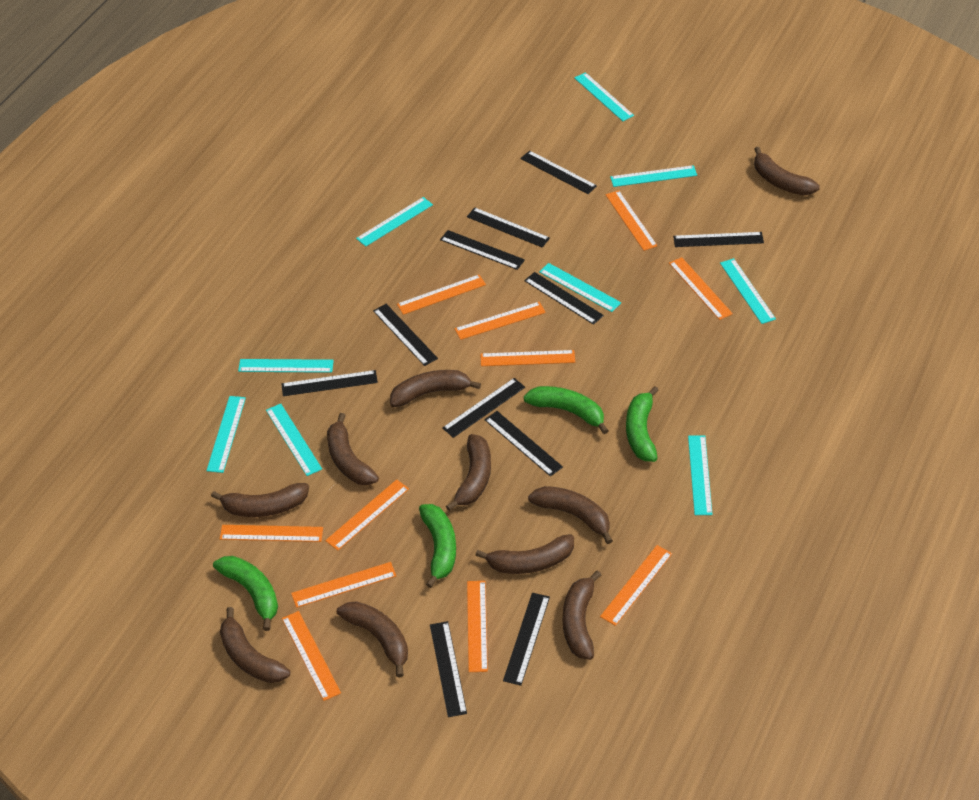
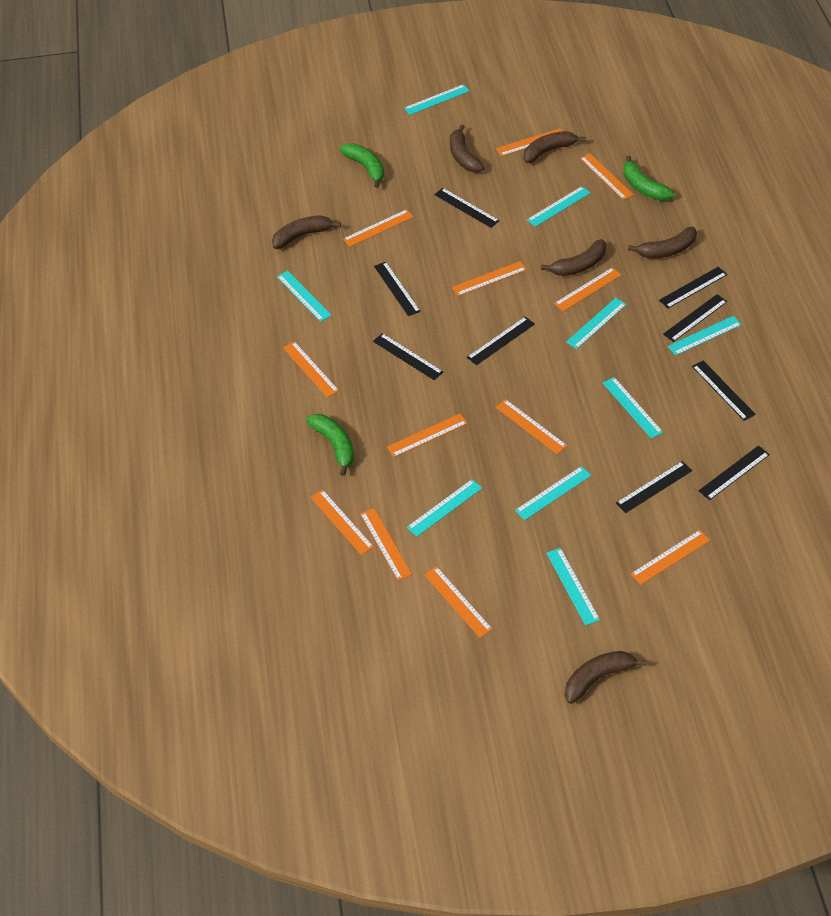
black ruler: 11 -> 9
brown banana: 10 -> 6
green banana: 4 -> 3
orange ruler: 11 -> 12

